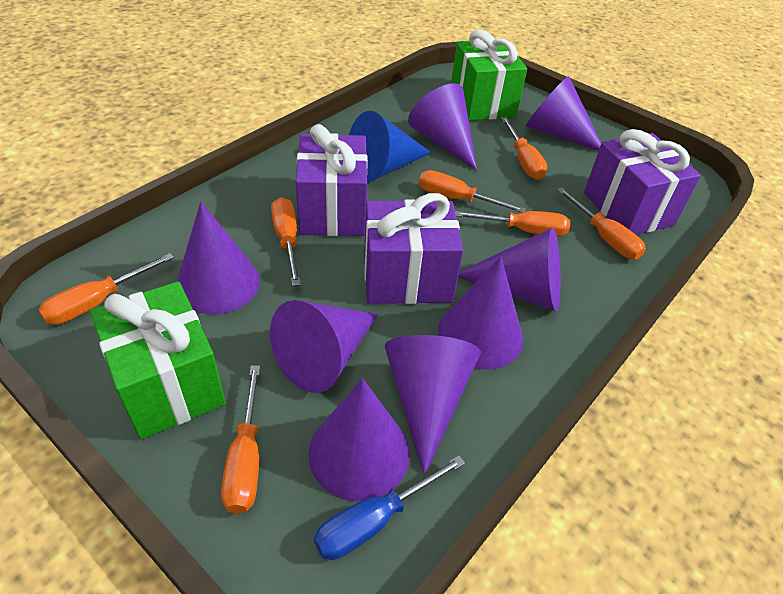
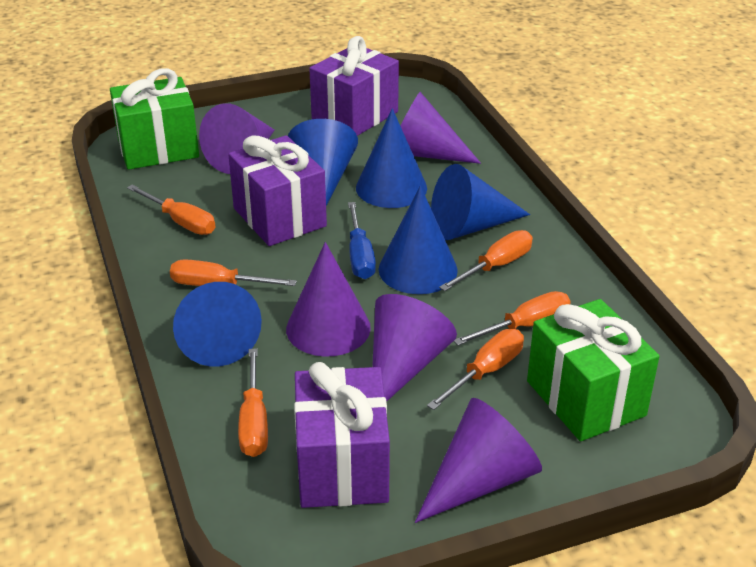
blue cone: 1 -> 5
orange screwdriver: 7 -> 6
purple cone: 8 -> 5

